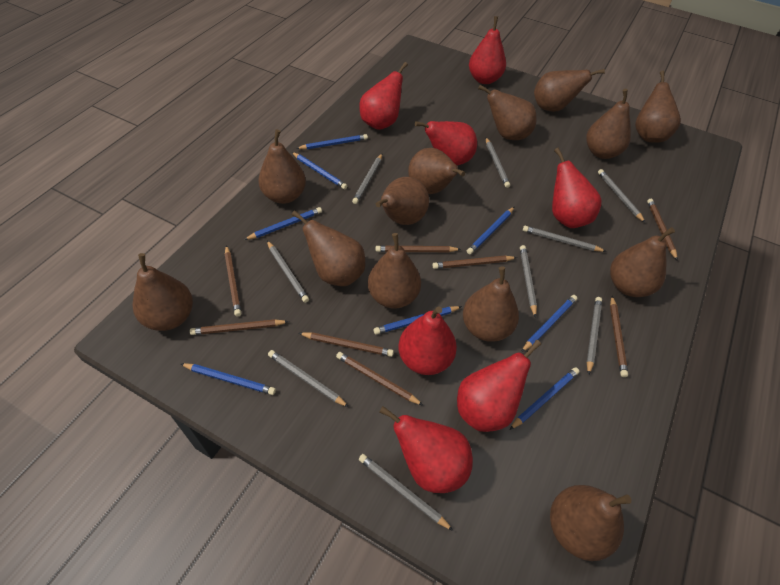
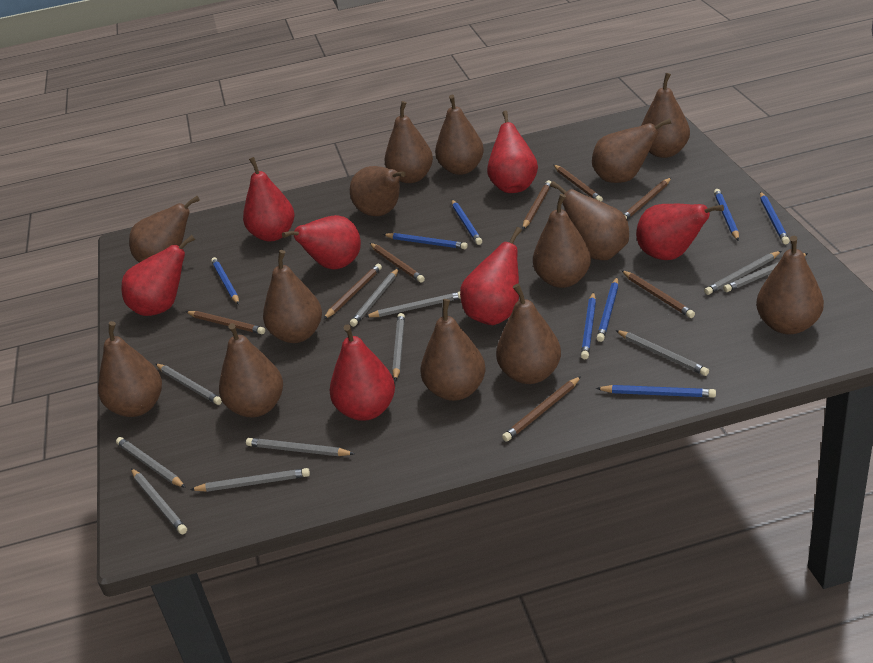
brown pear: 13 -> 14
grey pencil: 9 -> 11

